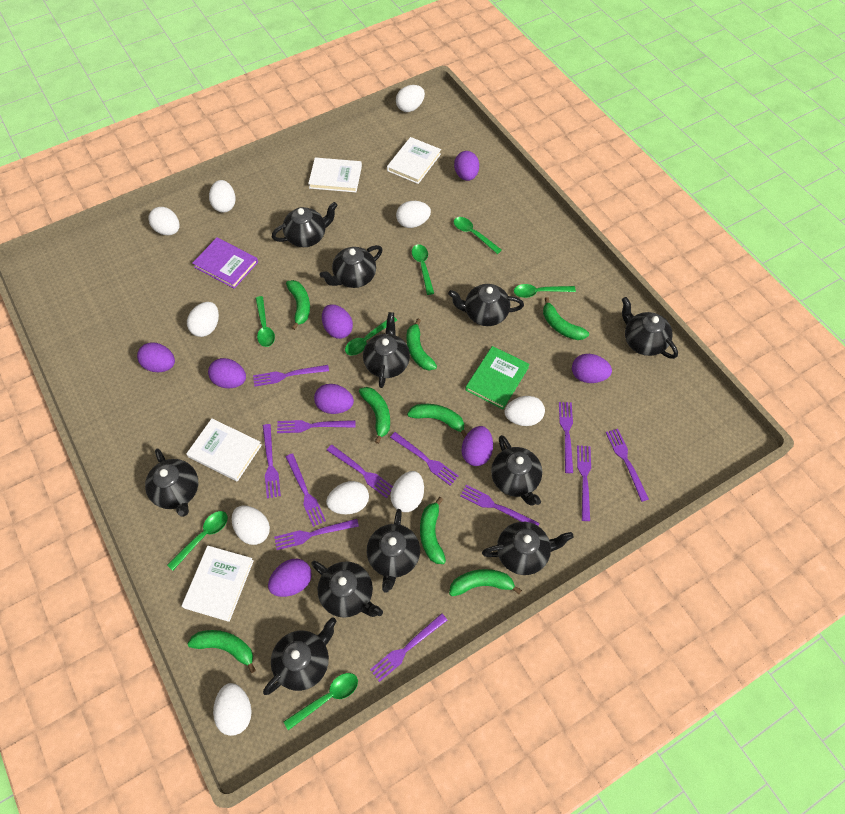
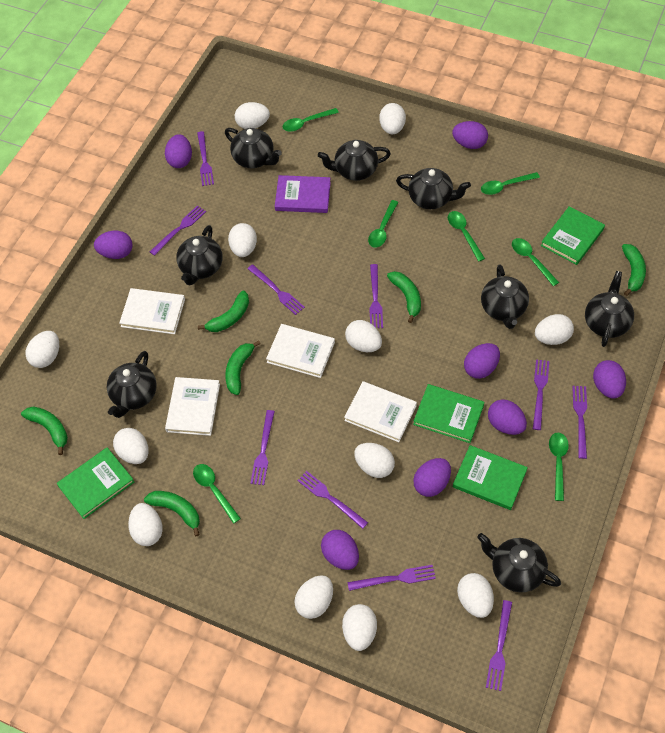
black teapot: 11 -> 8
green banana: 8 -> 6
green book: 1 -> 4
purple fork: 12 -> 10
white egg: 10 -> 12

